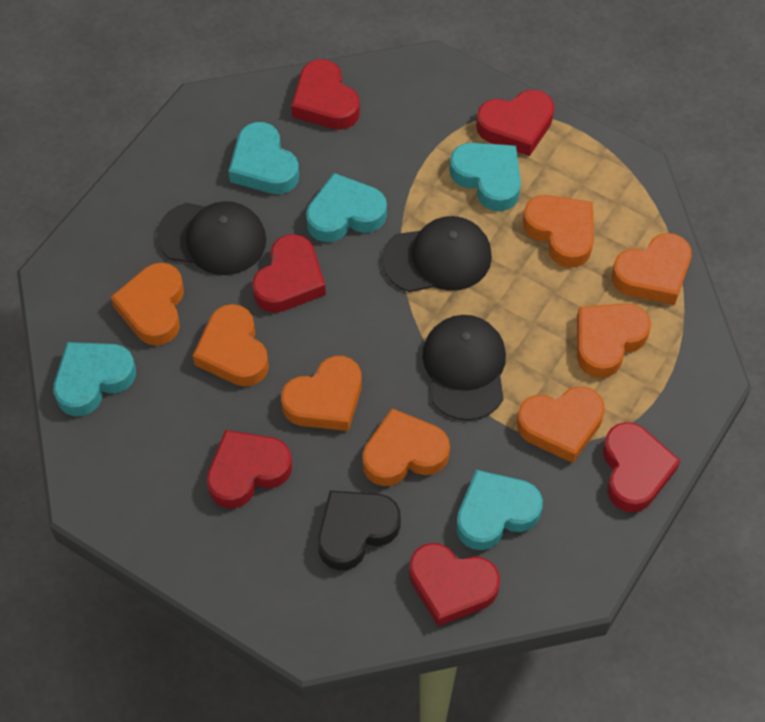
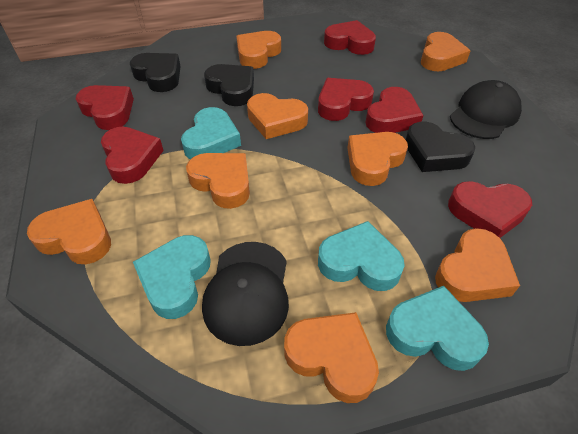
black cap: 3 -> 2
black heart: 1 -> 3
turquoise heart: 5 -> 4

